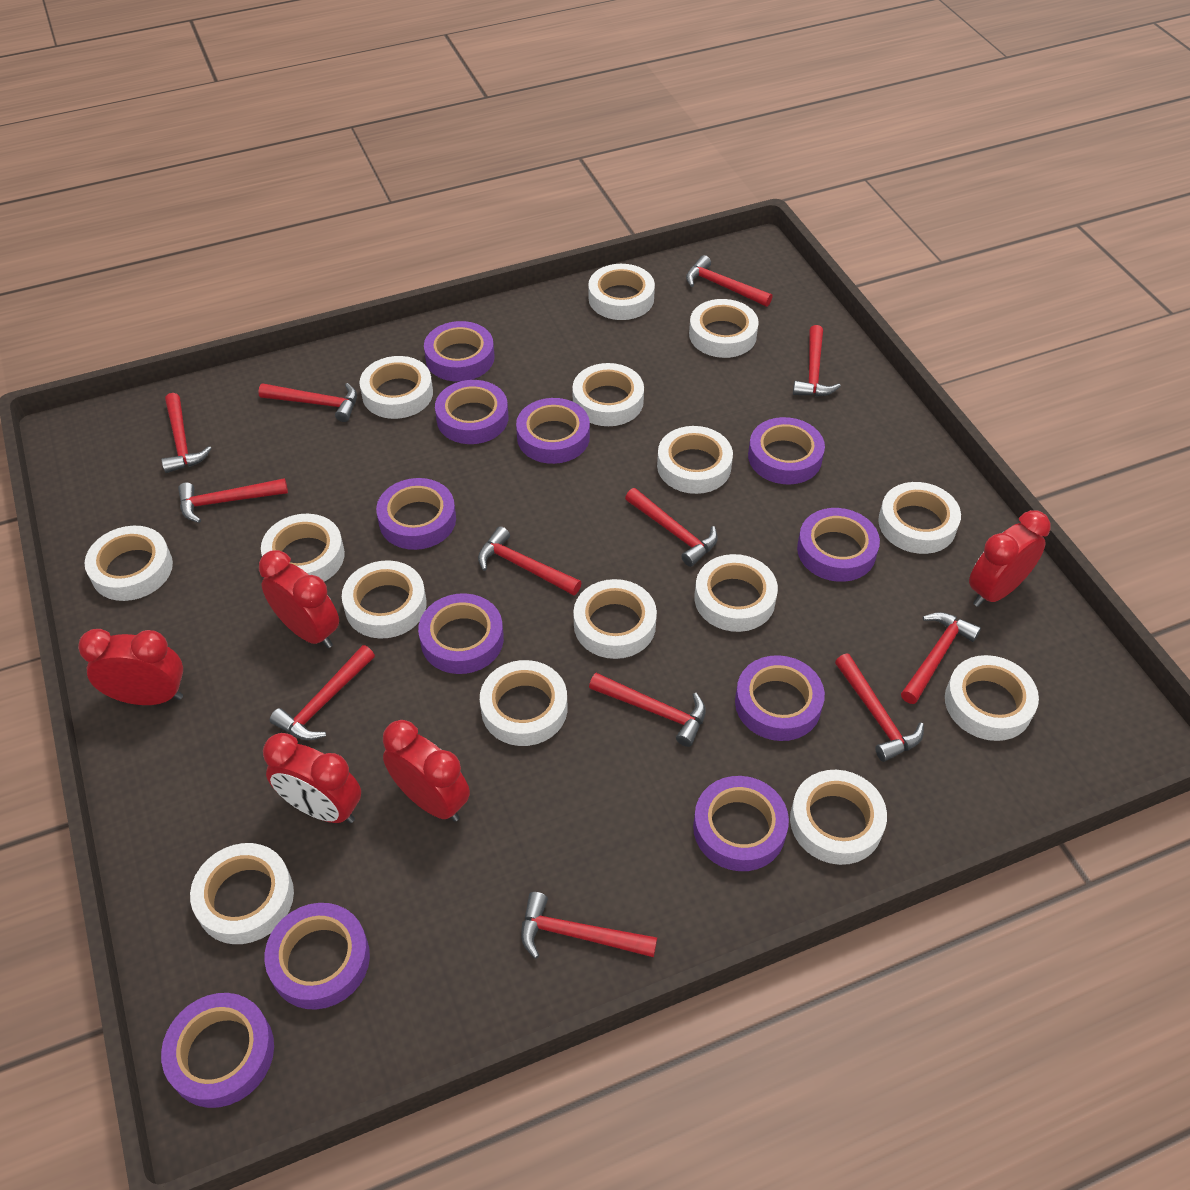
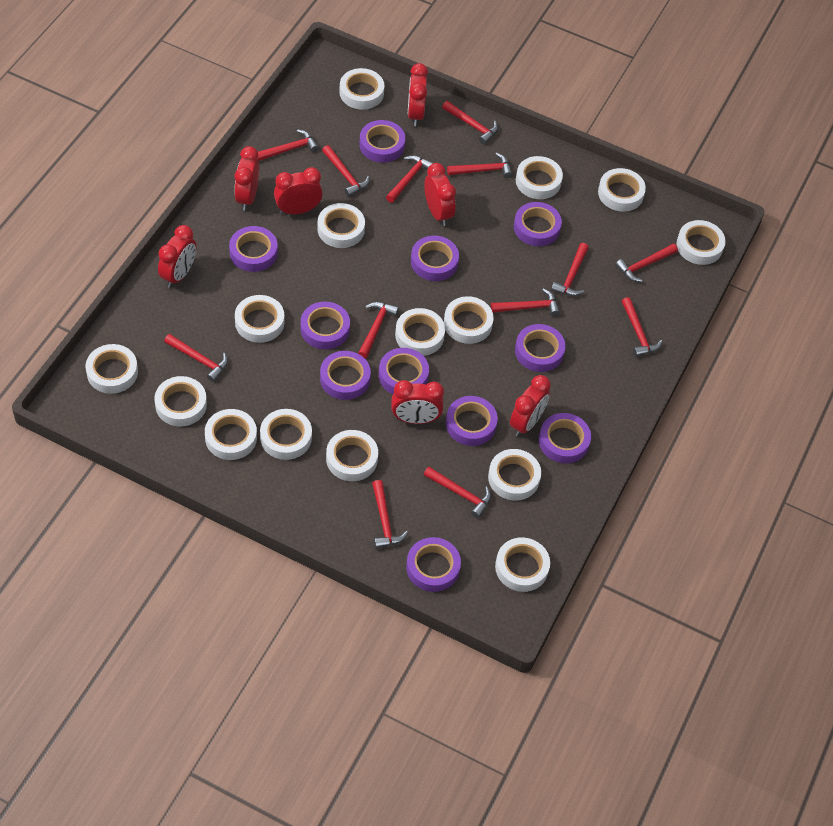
red clock: 5 -> 7
red hammer: 12 -> 13

